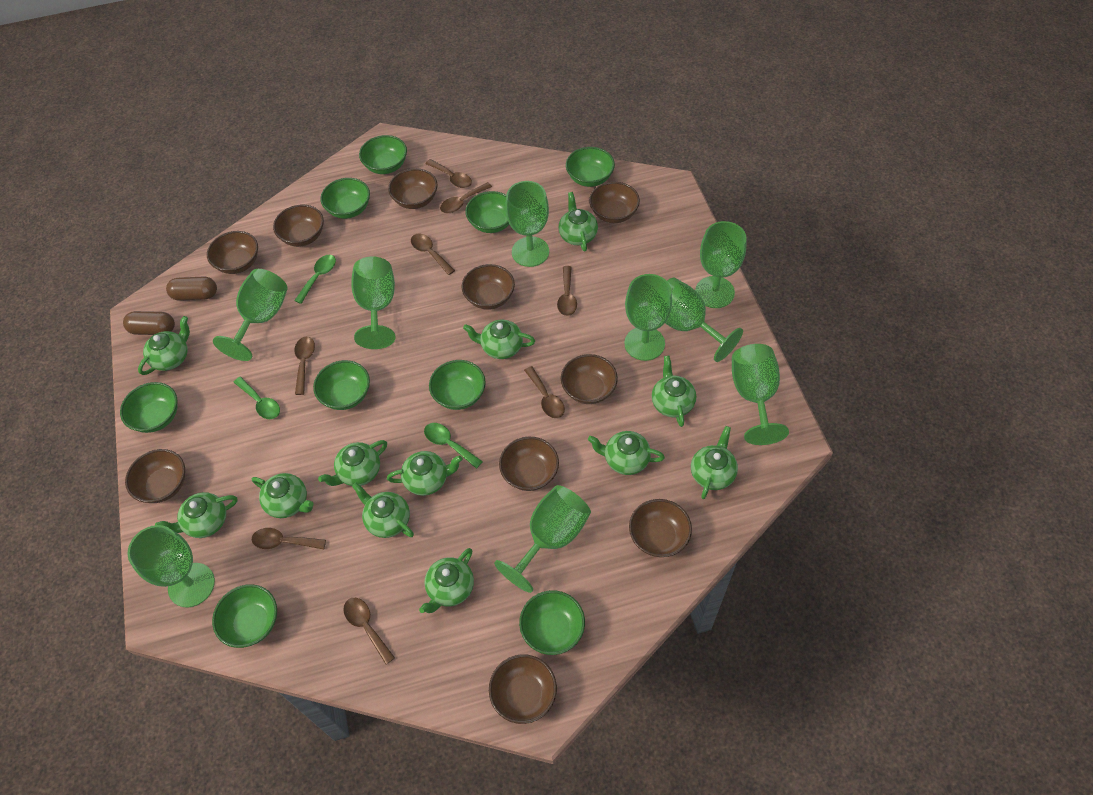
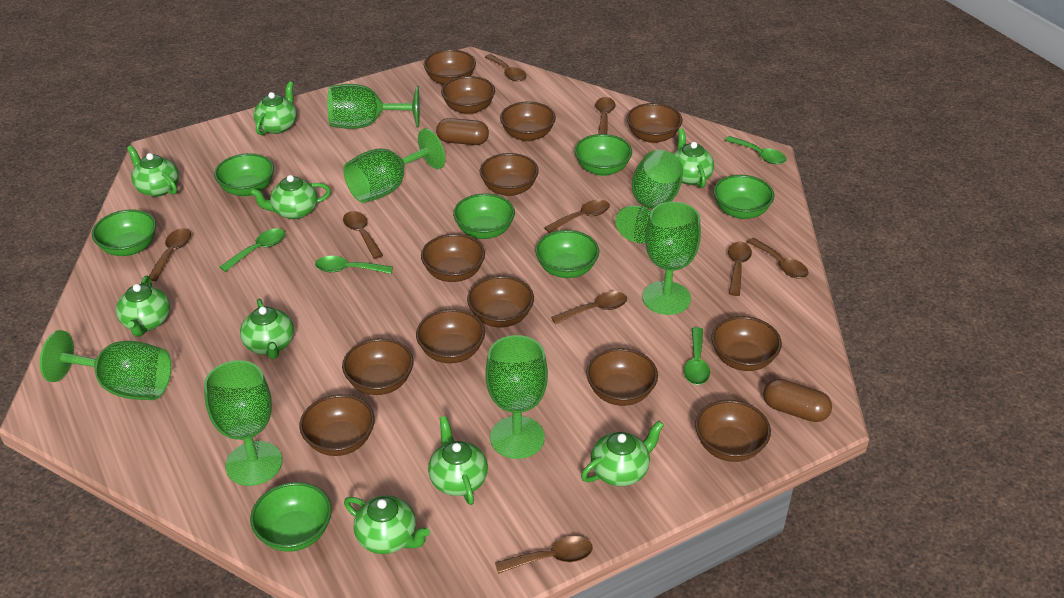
brown bowl: 10 -> 13
brown spoon: 8 -> 9
green bowl: 9 -> 7
green goblet: 9 -> 7
green spoon: 3 -> 4
green teapot: 12 -> 9

